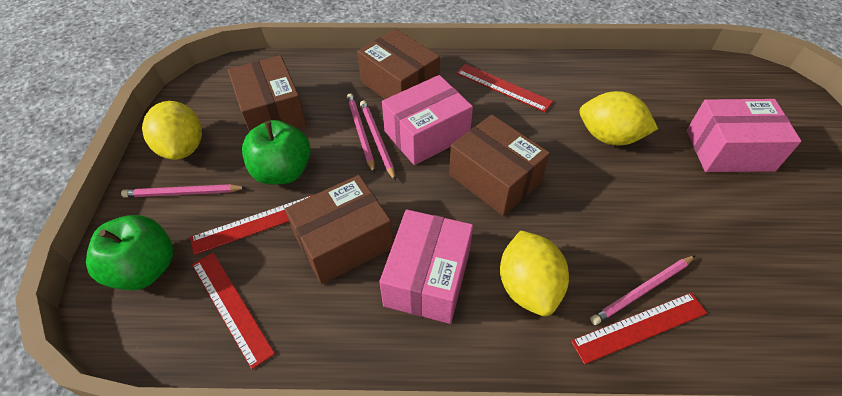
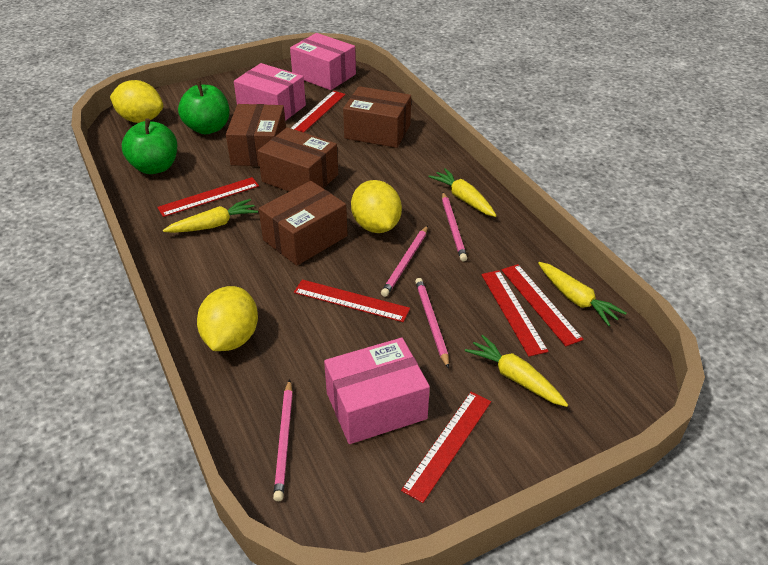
red ruler: 4 -> 6
yellow carrot: 0 -> 4

